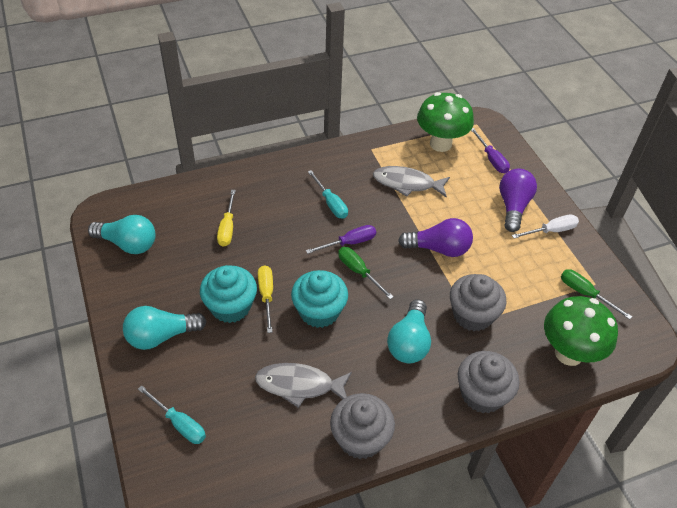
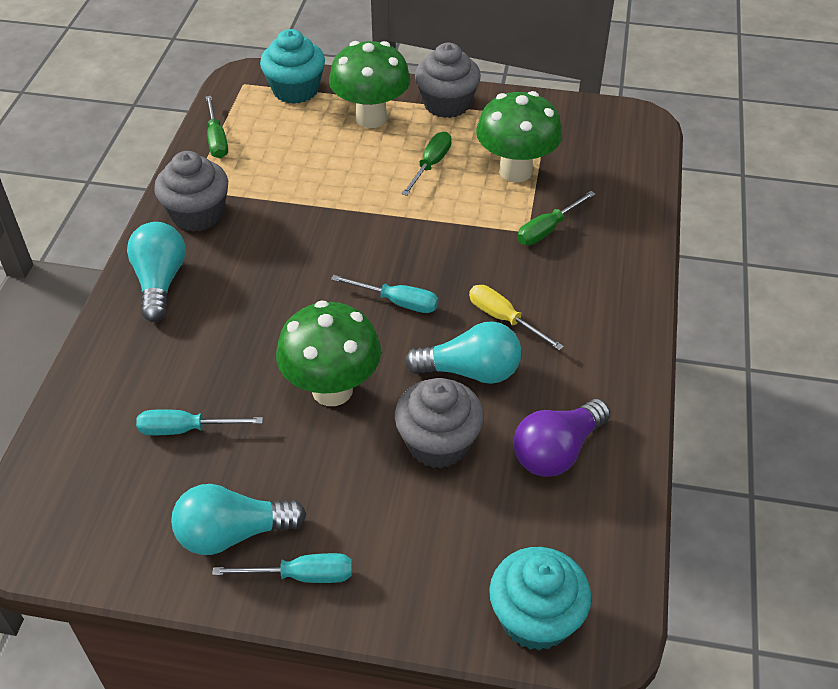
green mushroom: 2 -> 3
green screwdriver: 2 -> 3
grey fish: 2 -> 0
purple light bulb: 2 -> 1
purple screwdriver: 2 -> 0
turquoise screwdriver: 2 -> 3
white screwdriver: 1 -> 0
yellow screwdriver: 2 -> 1

